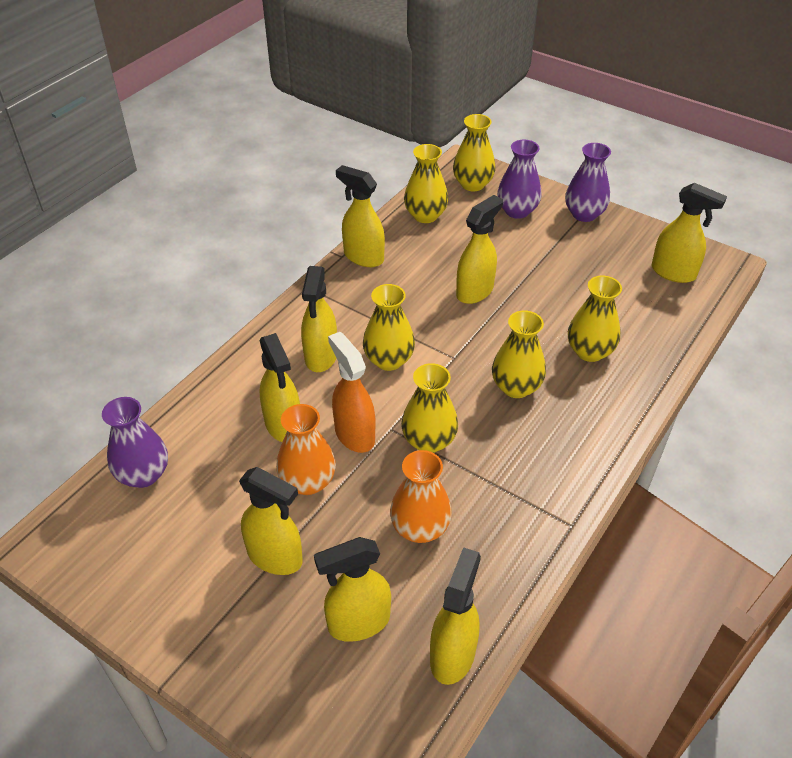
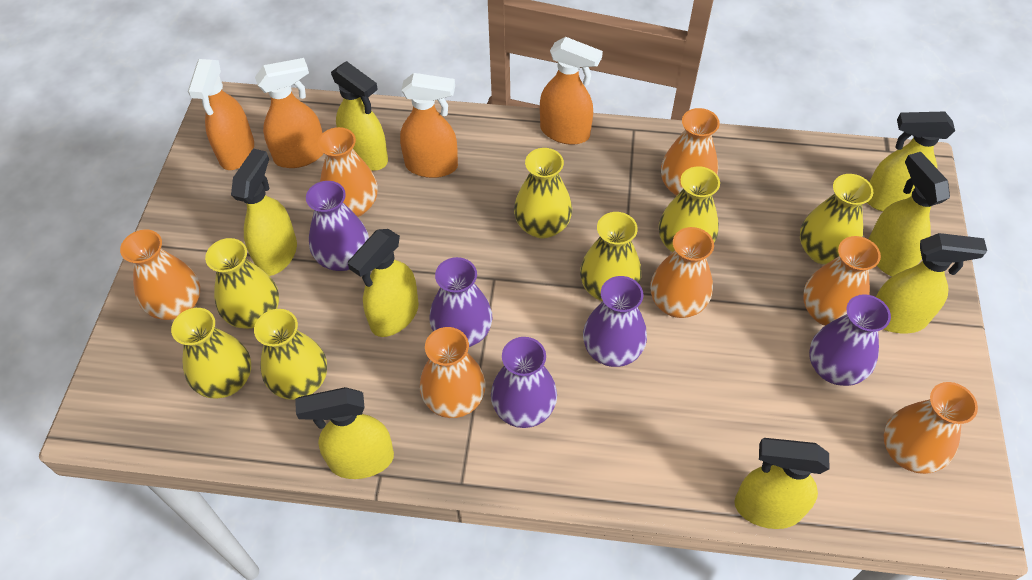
orange spray bottle: 1 -> 4
orange vase: 2 -> 7
purple vase: 3 -> 5
yellow vase: 6 -> 7

